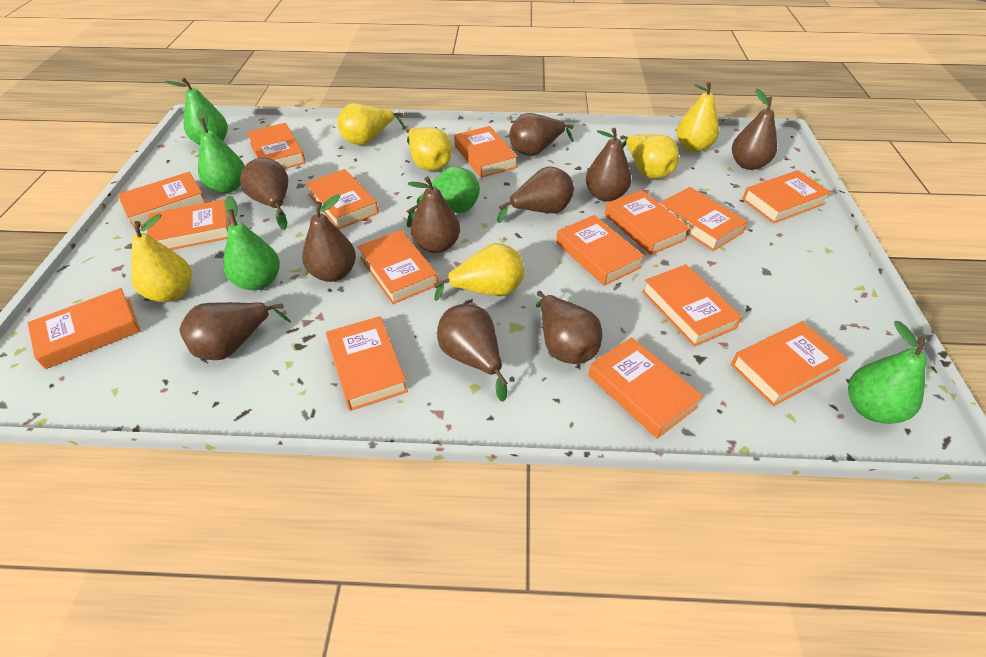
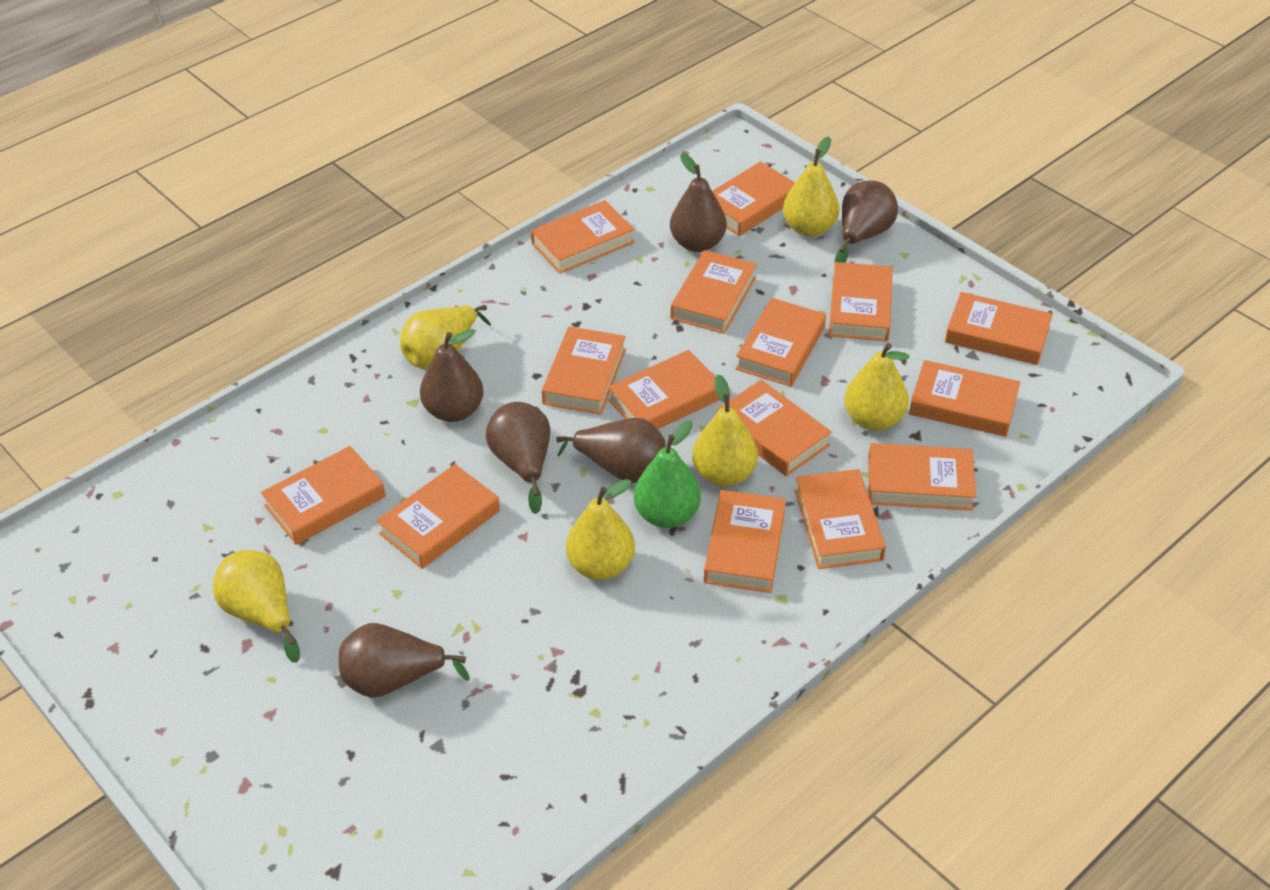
brown pear: 10 -> 6
green pear: 5 -> 1

